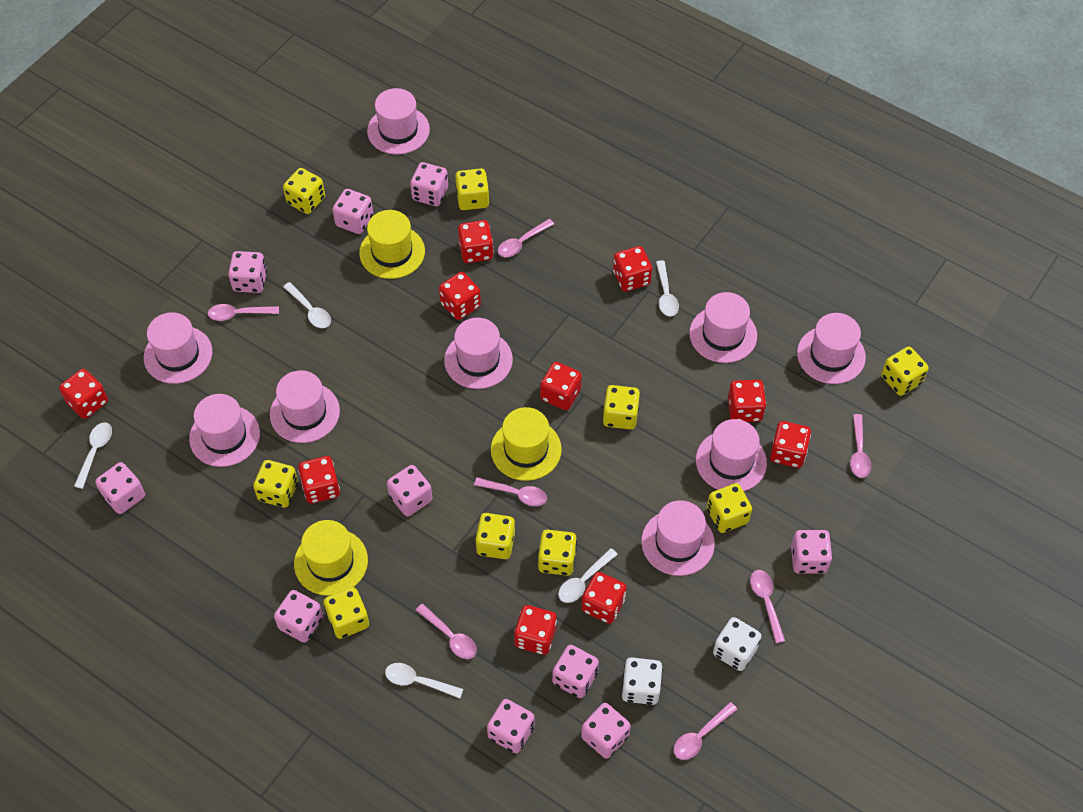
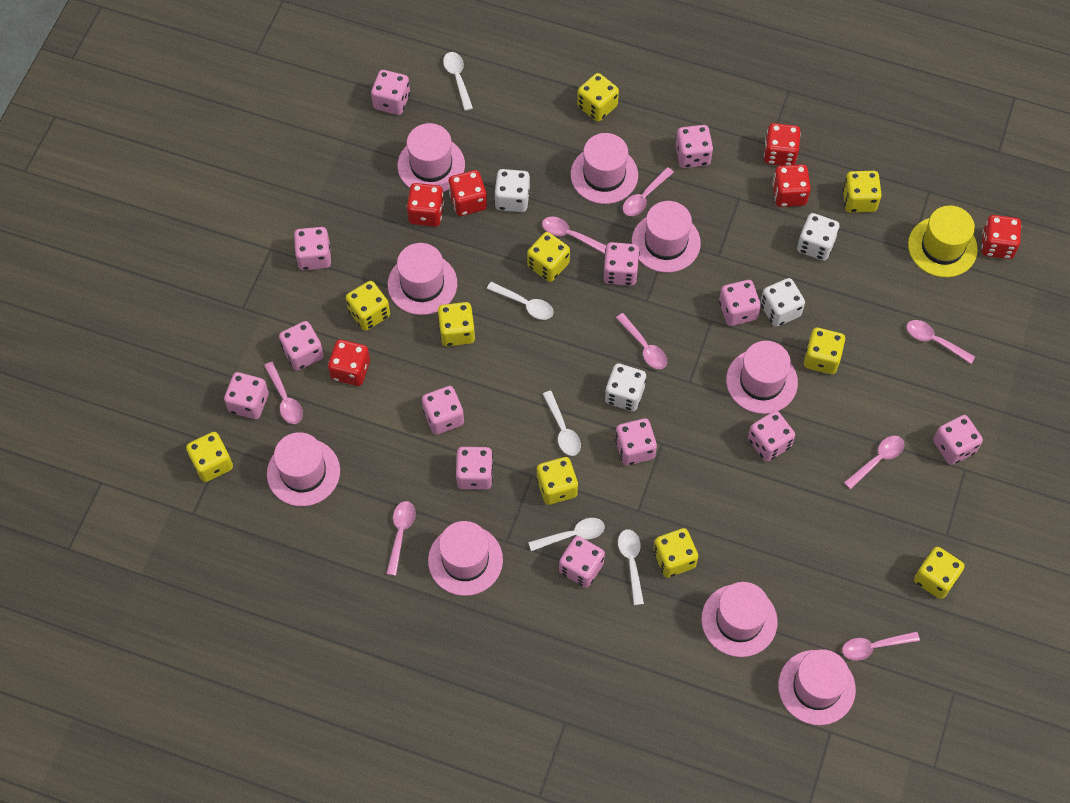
pink dice: 10 -> 13
pink spoon: 7 -> 8
red dice: 10 -> 6
white dice: 2 -> 4
yellow dice: 9 -> 10
yellow hat: 3 -> 1

